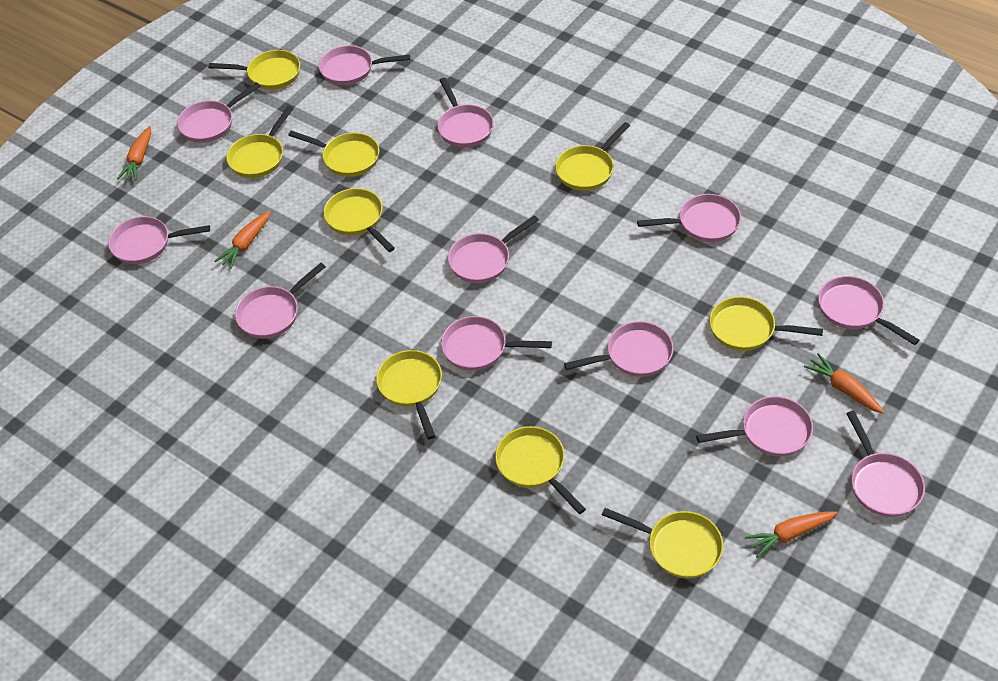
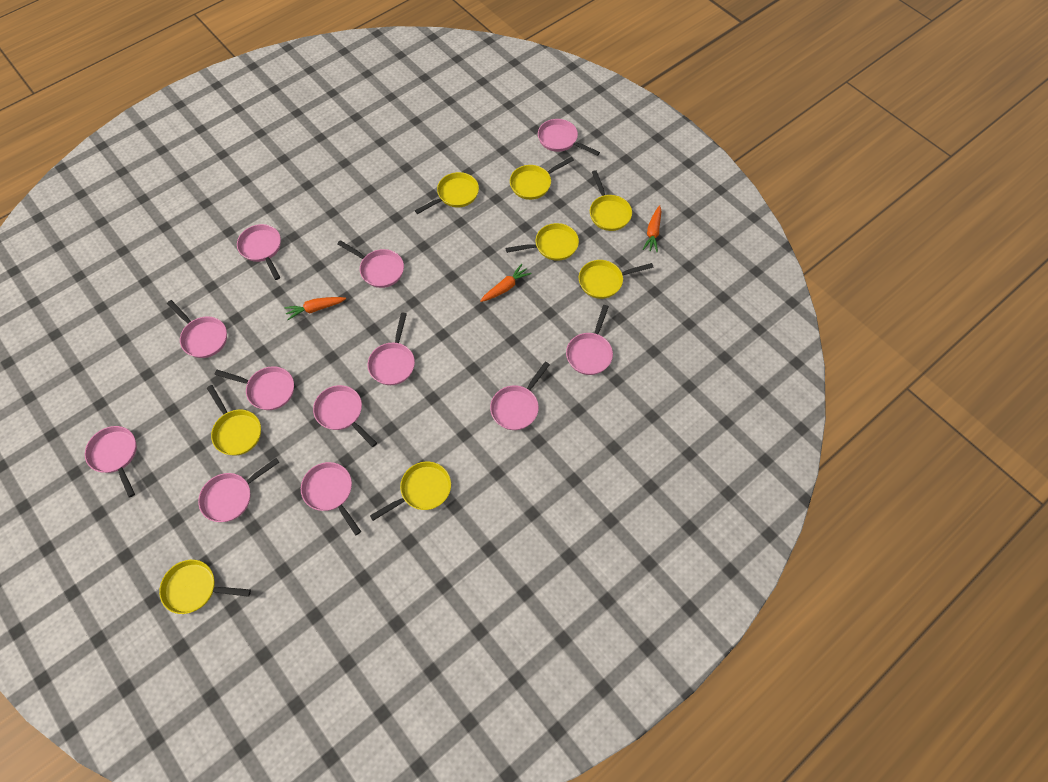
orange carrot: 4 -> 3
yellow pan: 9 -> 8

